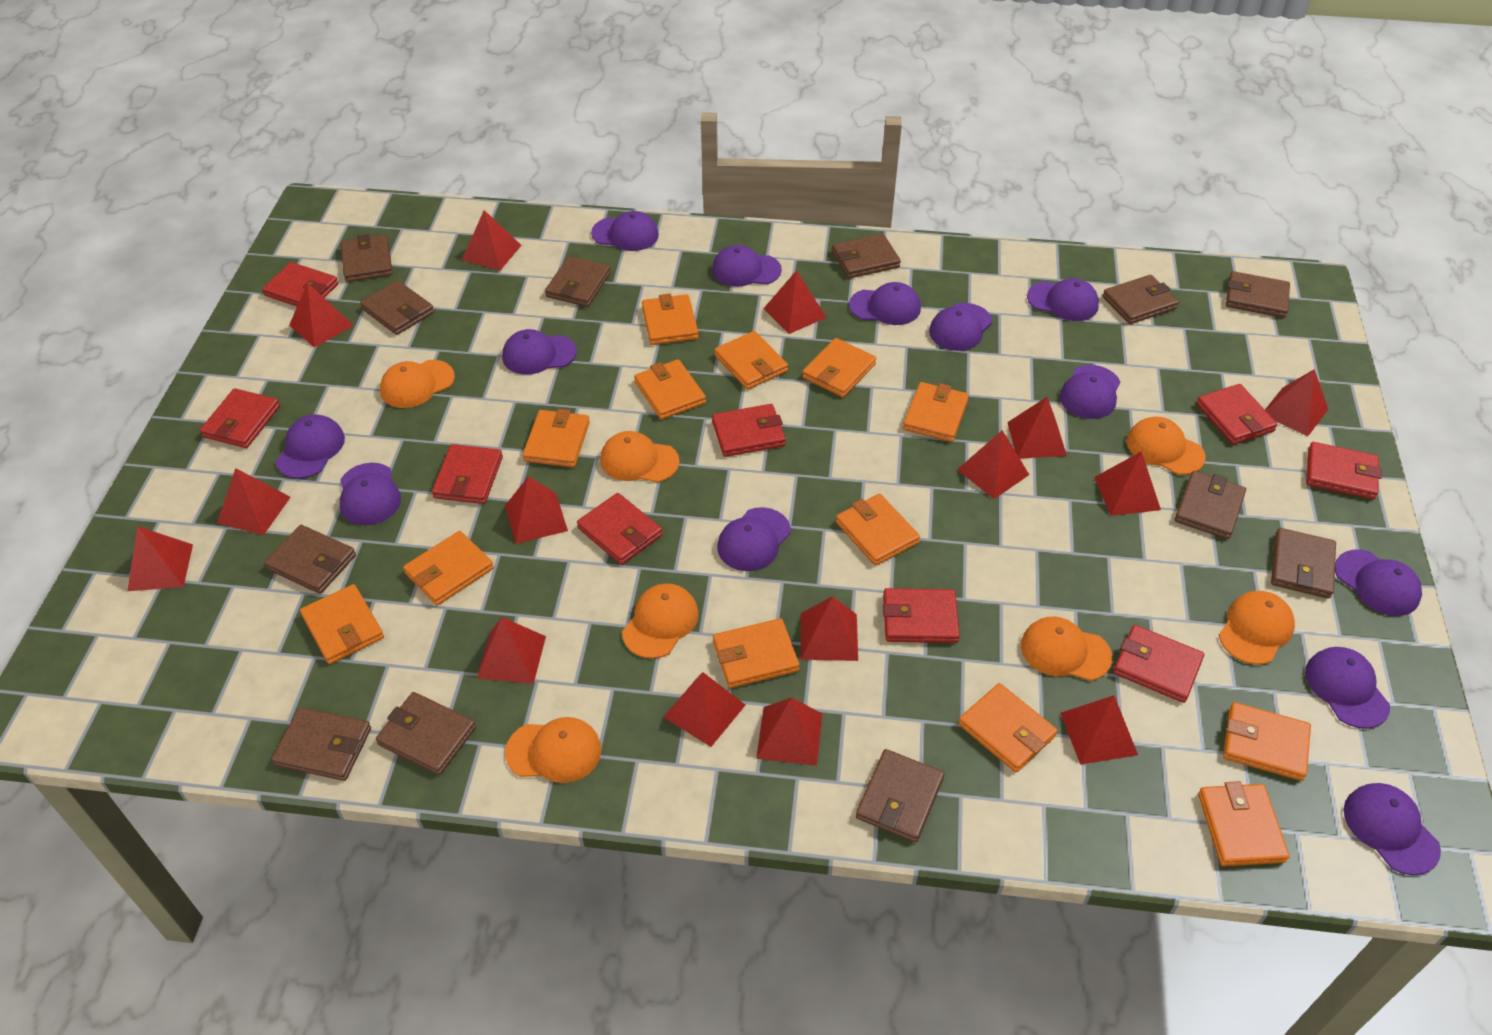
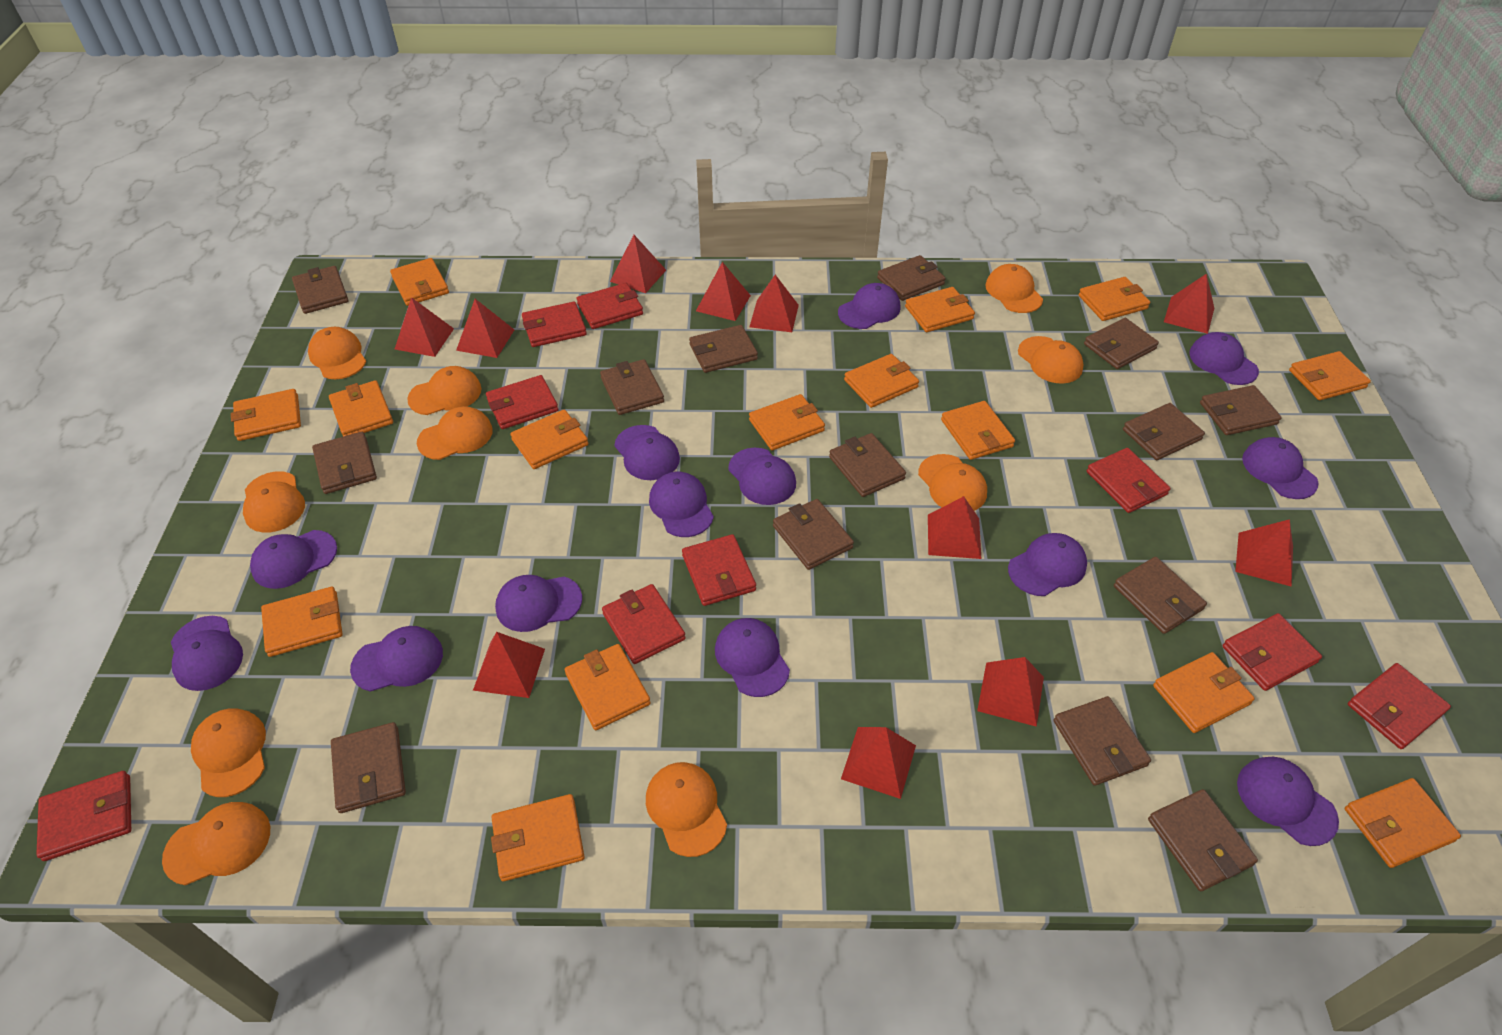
brown wallet: 12 -> 14
orange cap: 7 -> 10
orange wallet: 13 -> 15
red pyramid: 15 -> 11

